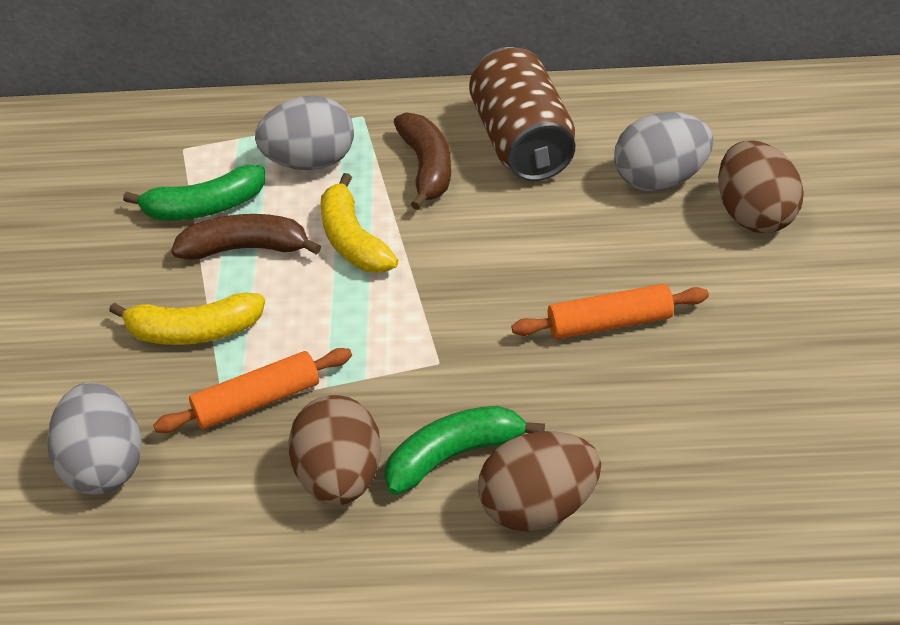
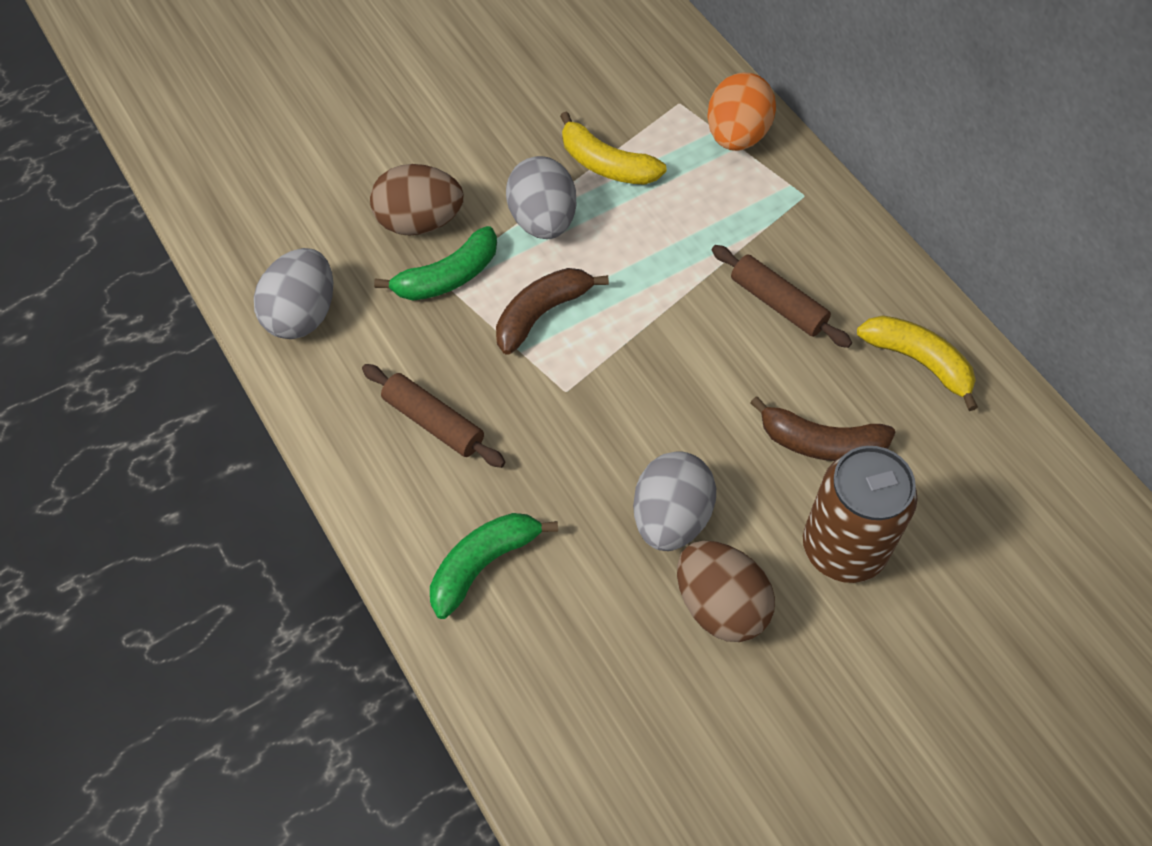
brown egg: 3 -> 2
brown rolling pin: 0 -> 2
orange egg: 0 -> 1
orange rolling pin: 2 -> 0

